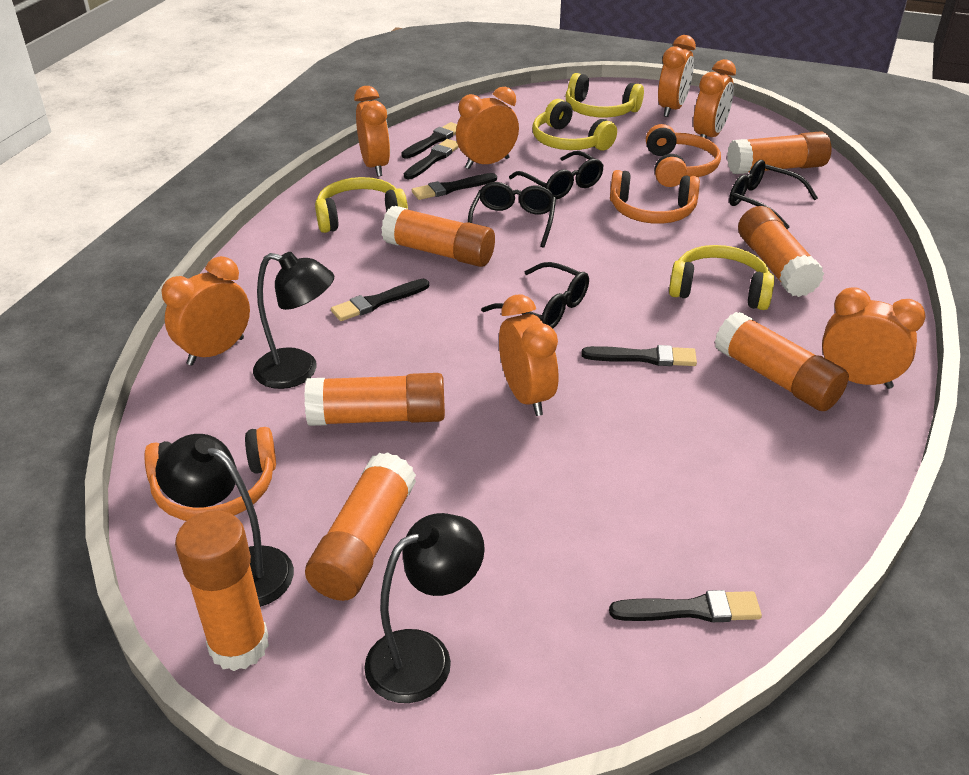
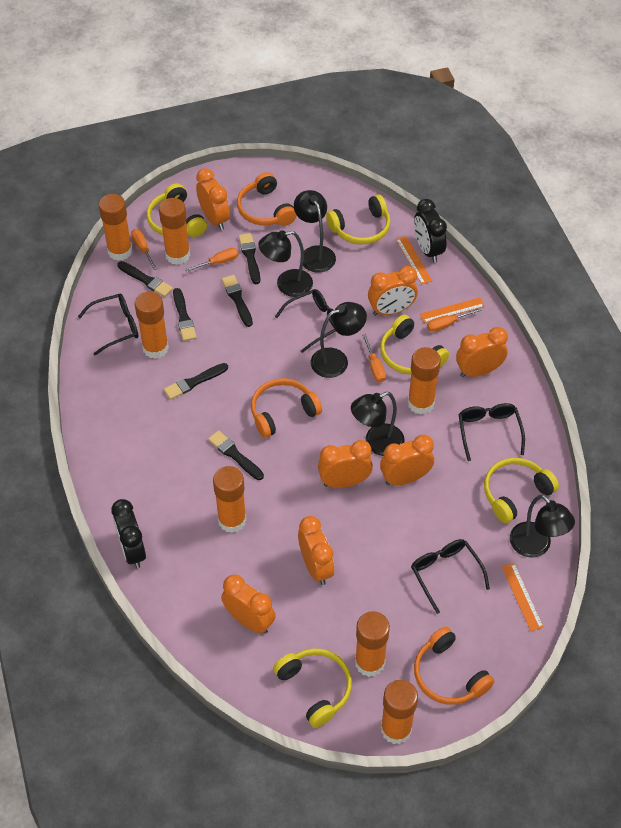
black clock: 0 -> 2
black lamp: 3 -> 5
orange ruler: 0 -> 3
orange screwdriver: 0 -> 4
yellow headphones: 4 -> 5

